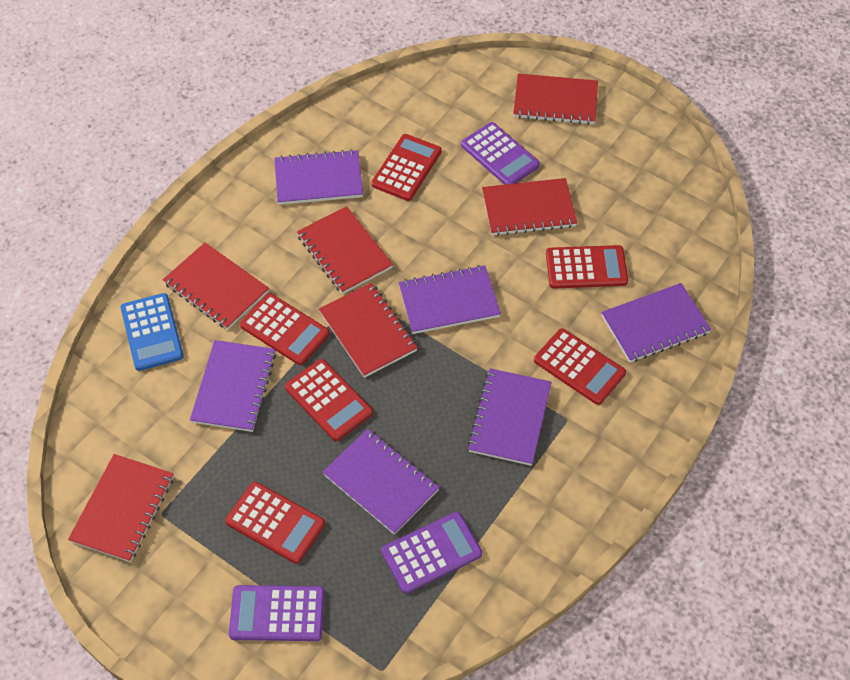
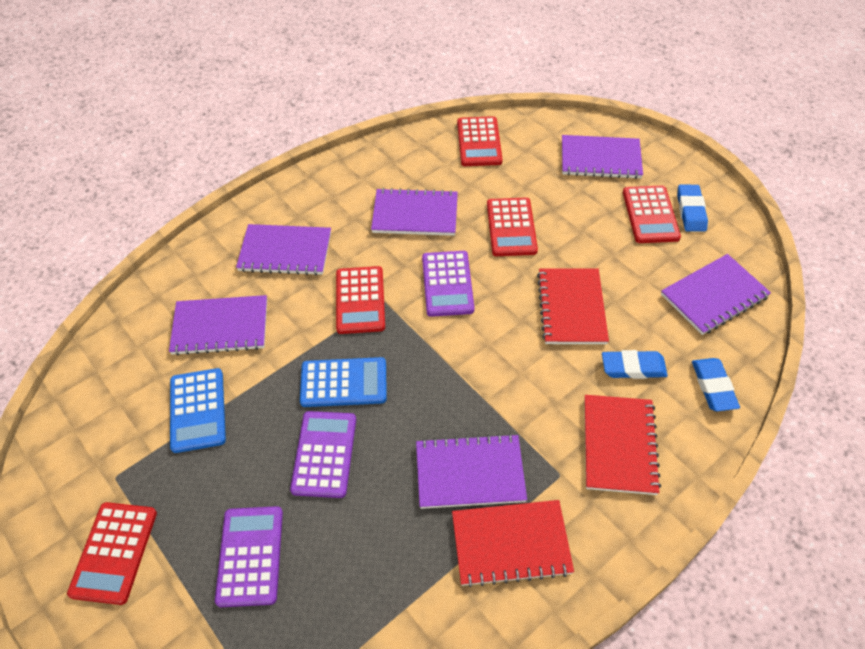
blue calculator: 1 -> 2
blue eraser: 0 -> 3
red calculator: 6 -> 5
red notebook: 6 -> 3

